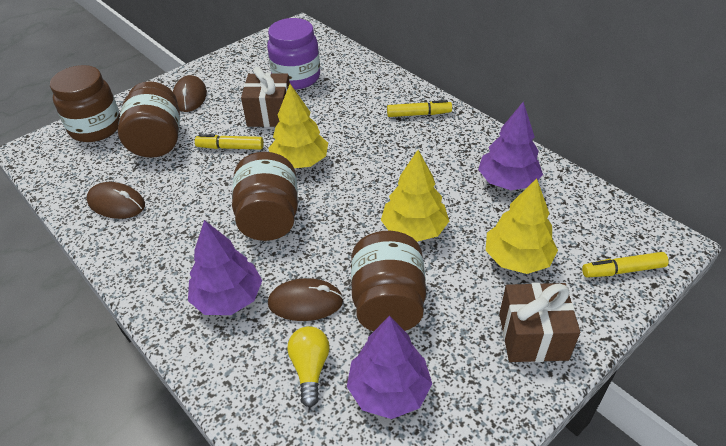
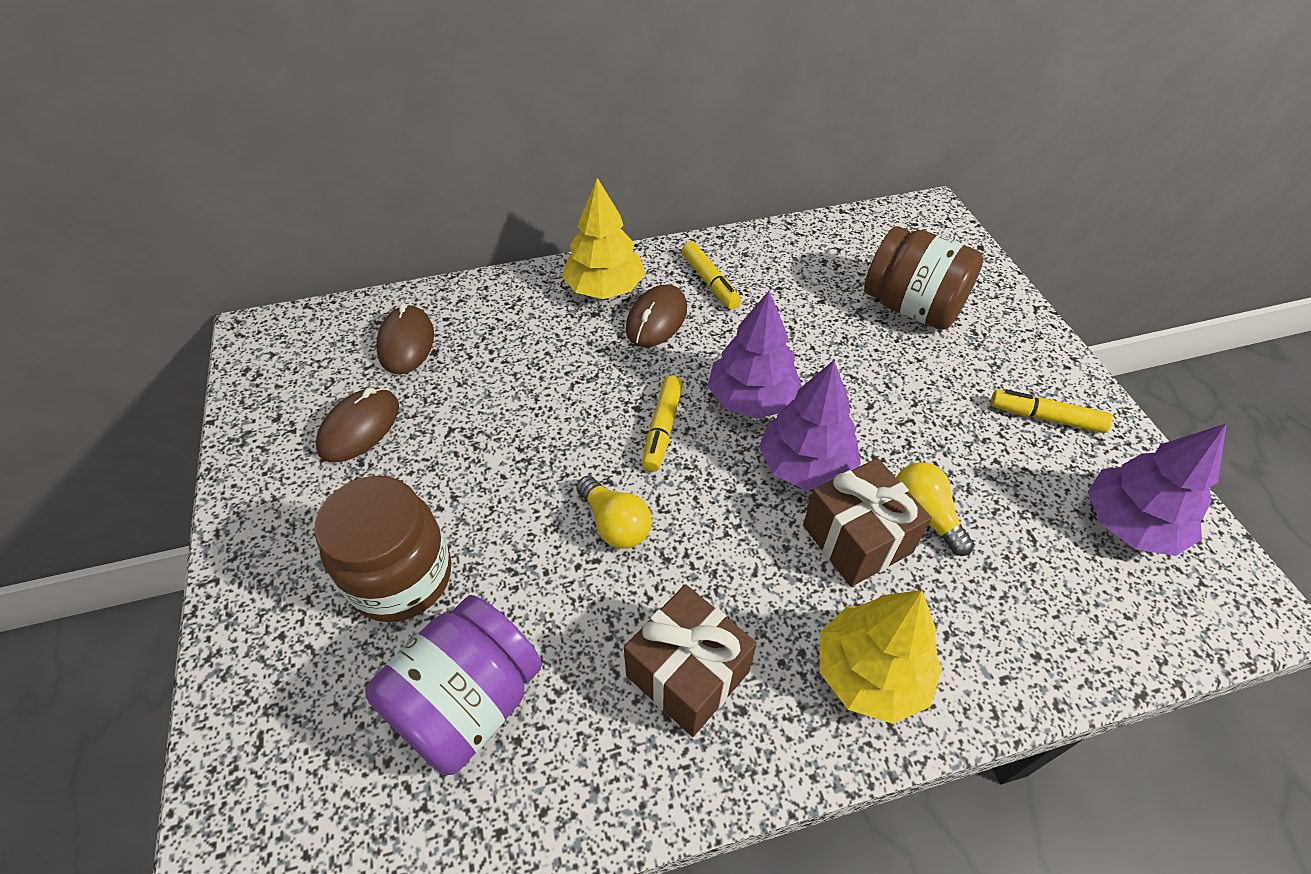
brown jar: 4 -> 2
yellow light bulb: 1 -> 2
yellow tree: 3 -> 2

